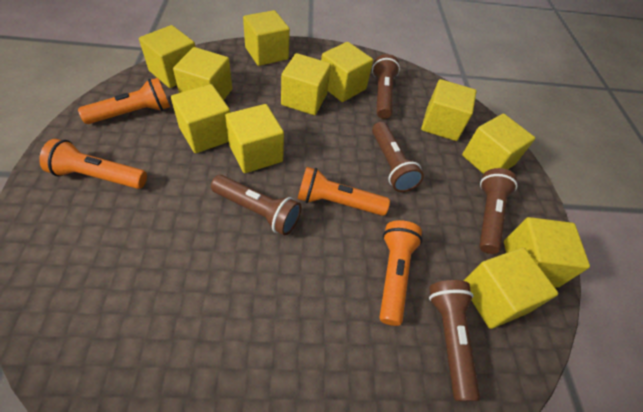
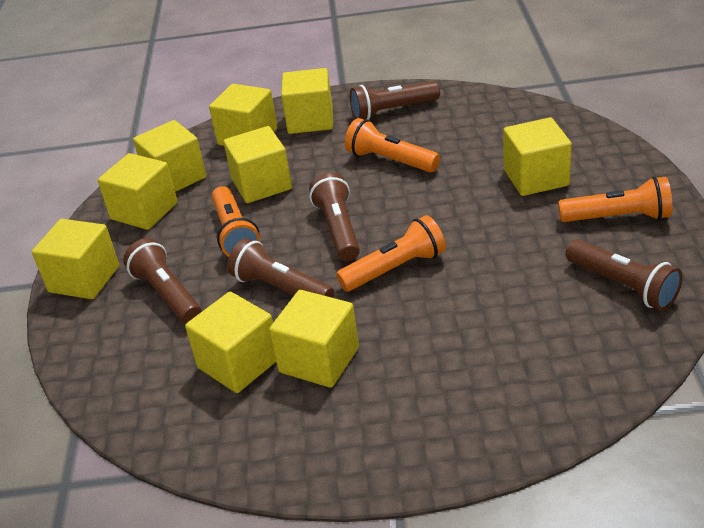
yellow cube: 11 -> 9

